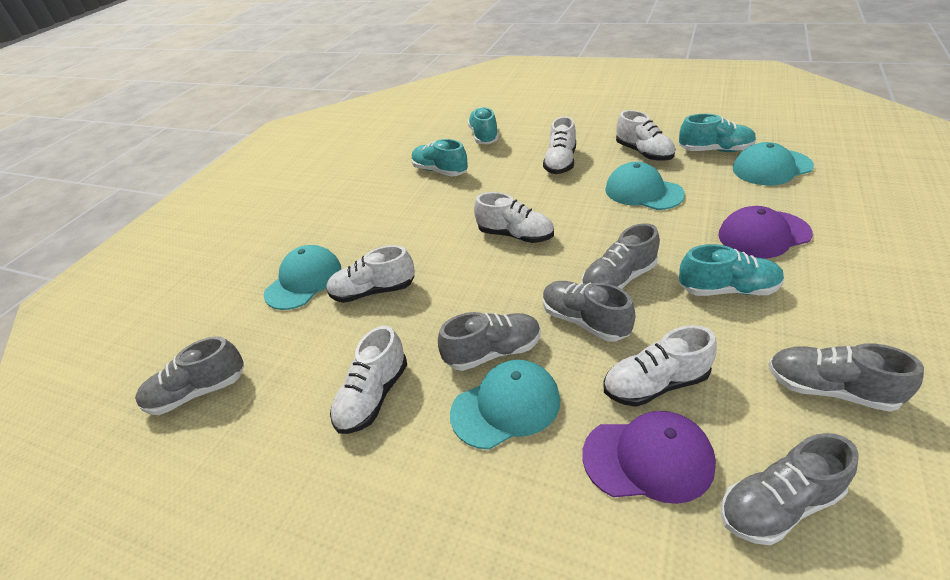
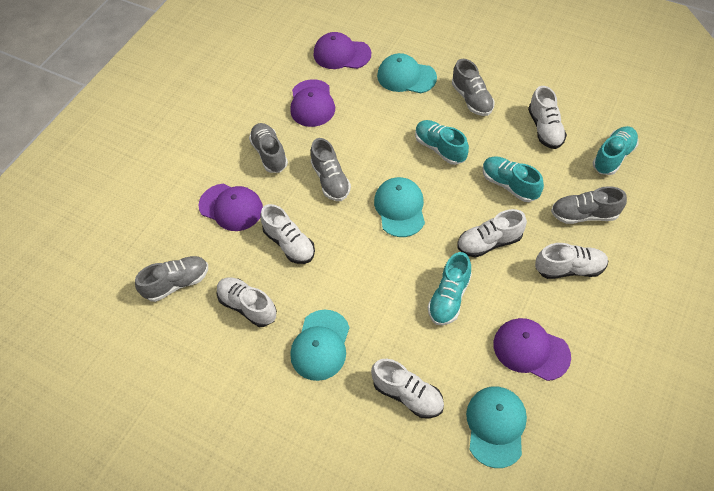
grey shoe: 6 -> 5
purple cap: 2 -> 4

